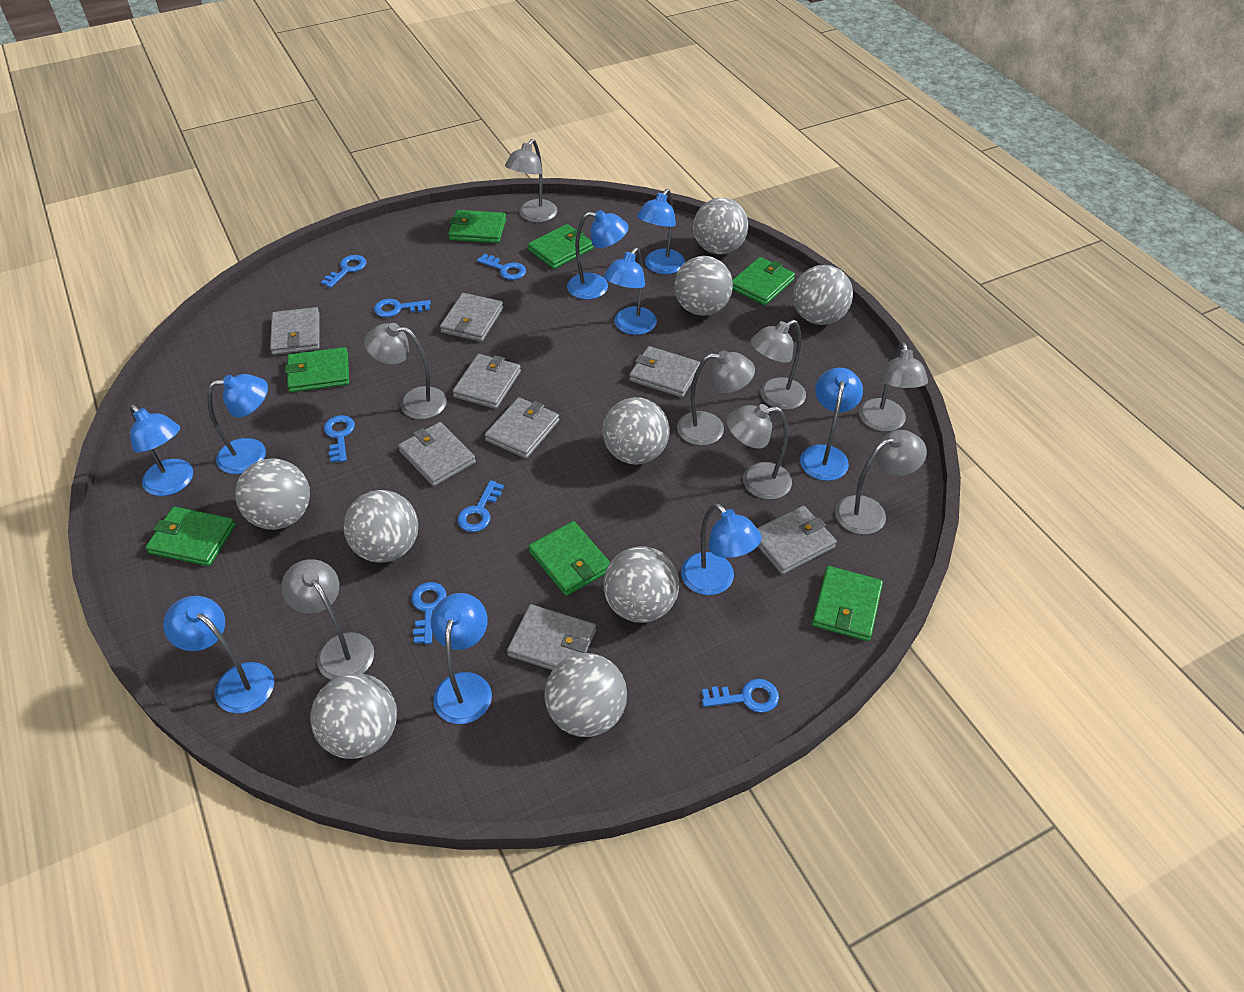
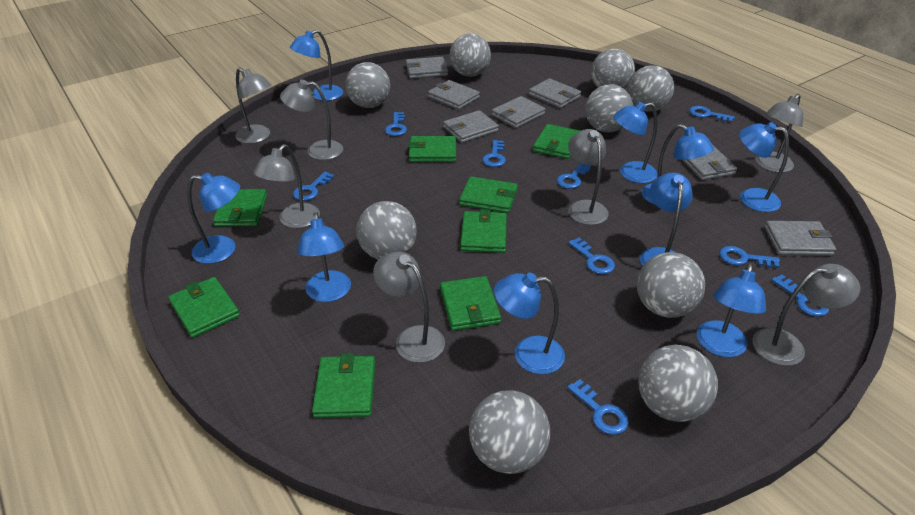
blue key: 7 -> 9
green wallet: 7 -> 8
grey lamp: 8 -> 7
grey wallet: 8 -> 7

